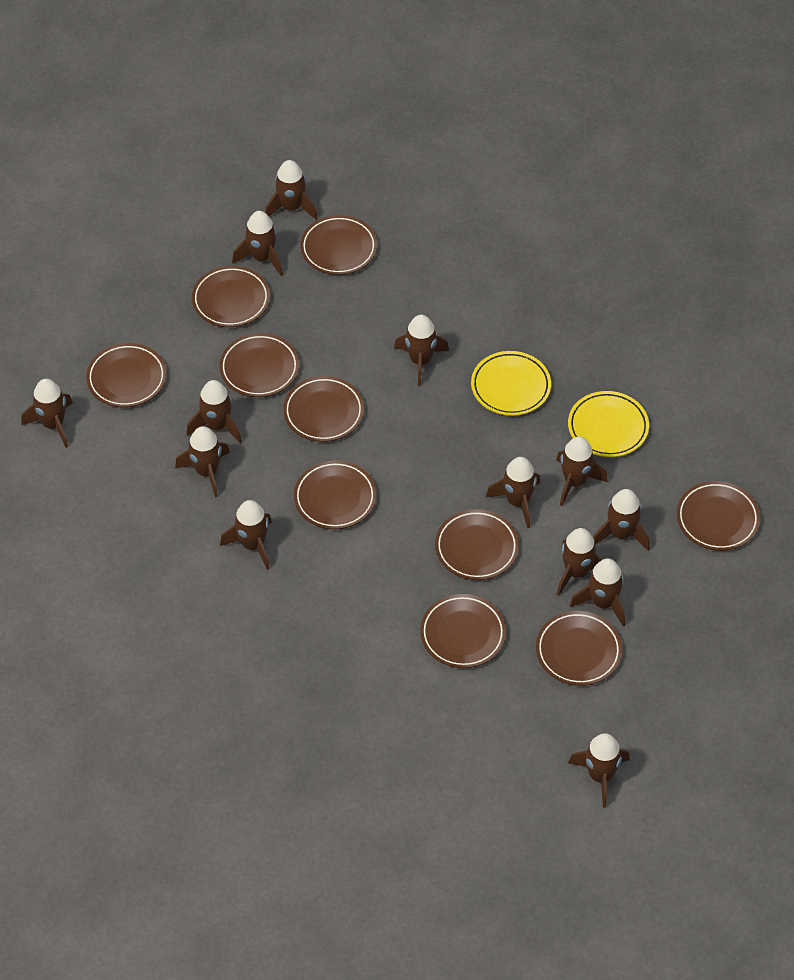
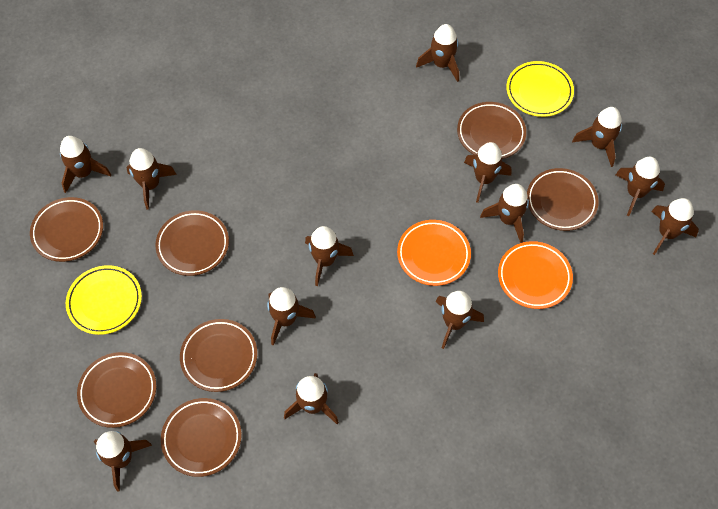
brown plate: 10 -> 7
orange plate: 0 -> 2

